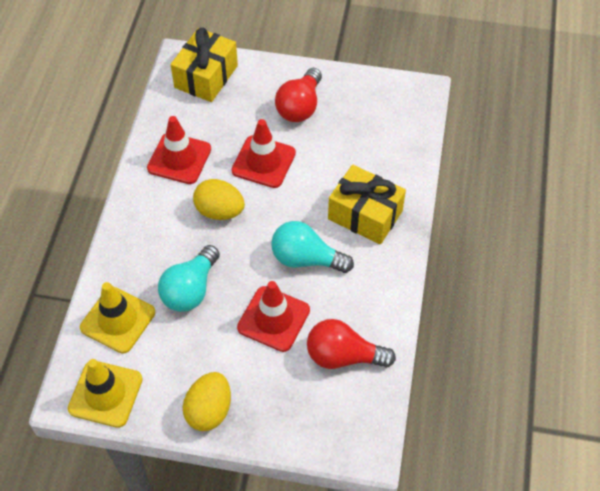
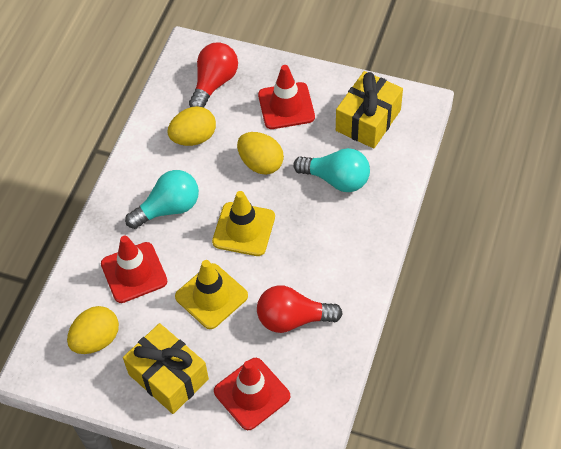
yellow egg: 2 -> 3

